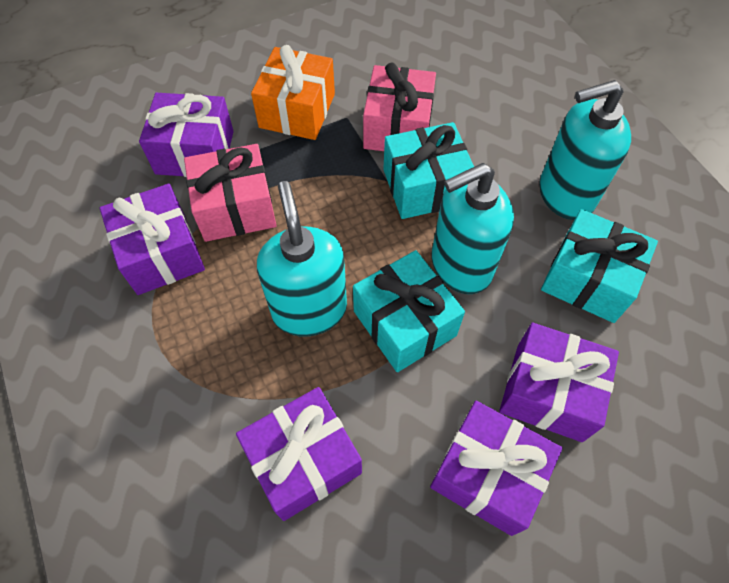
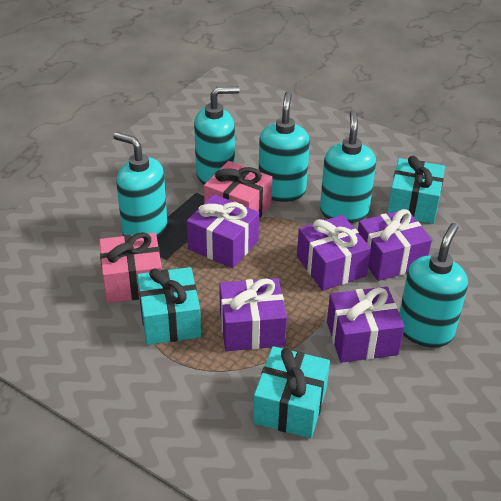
orange gift: 1 -> 0
turquoise soap dispenser: 3 -> 5

